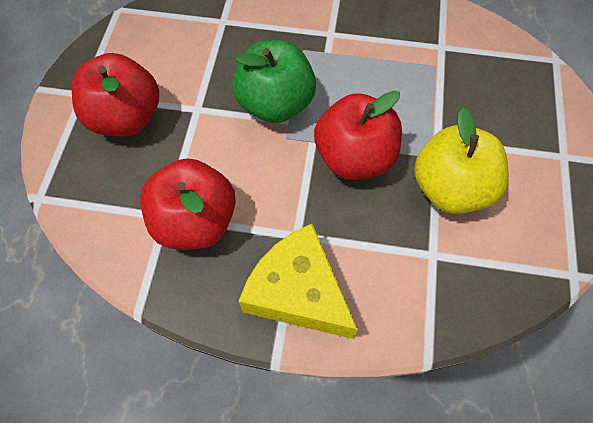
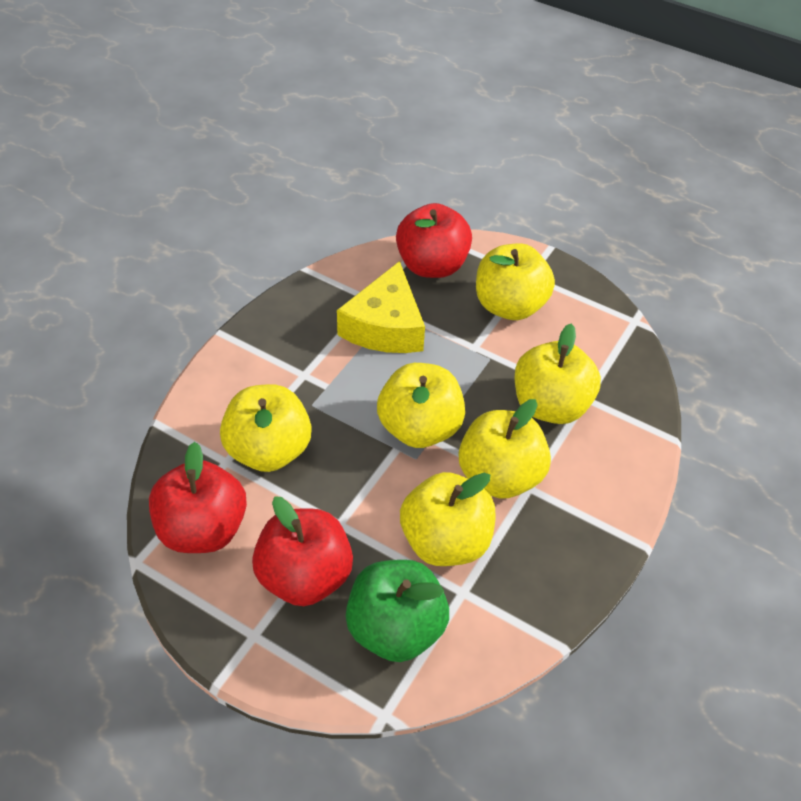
yellow apple: 1 -> 6

